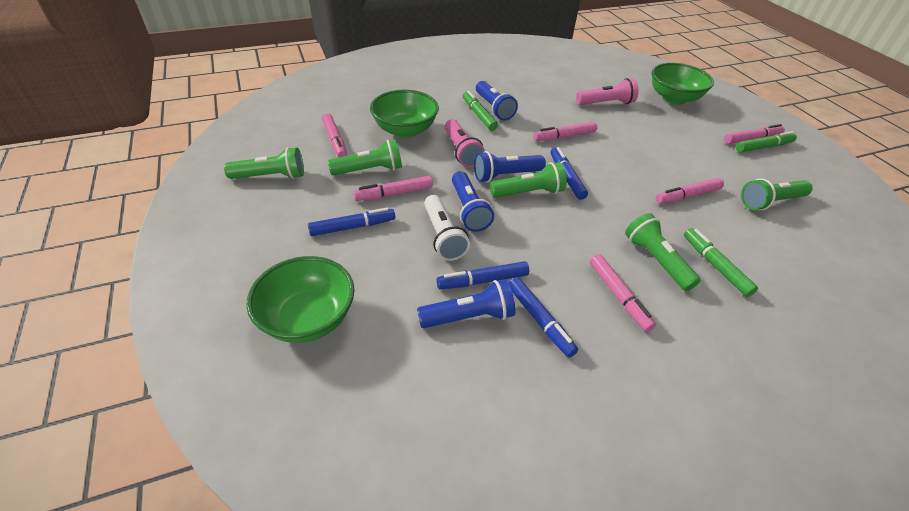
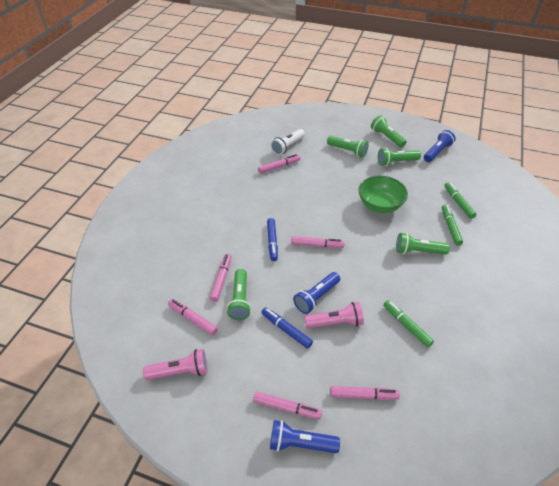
blue flashlight: 4 -> 3
blue marker: 4 -> 2
green bowl: 3 -> 1

